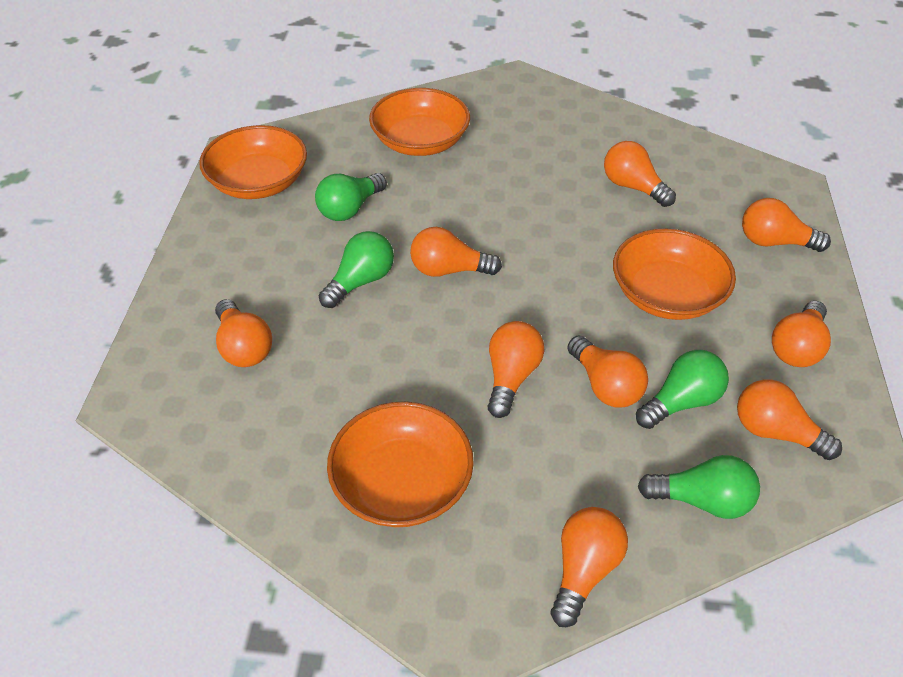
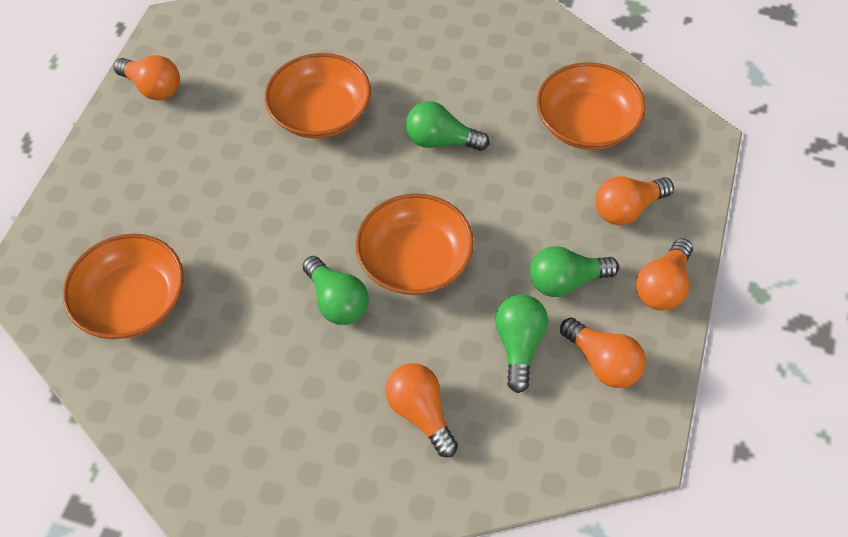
orange light bulb: 9 -> 5

